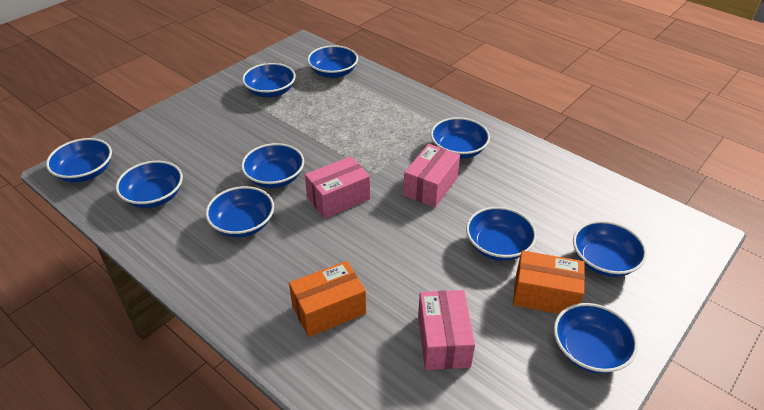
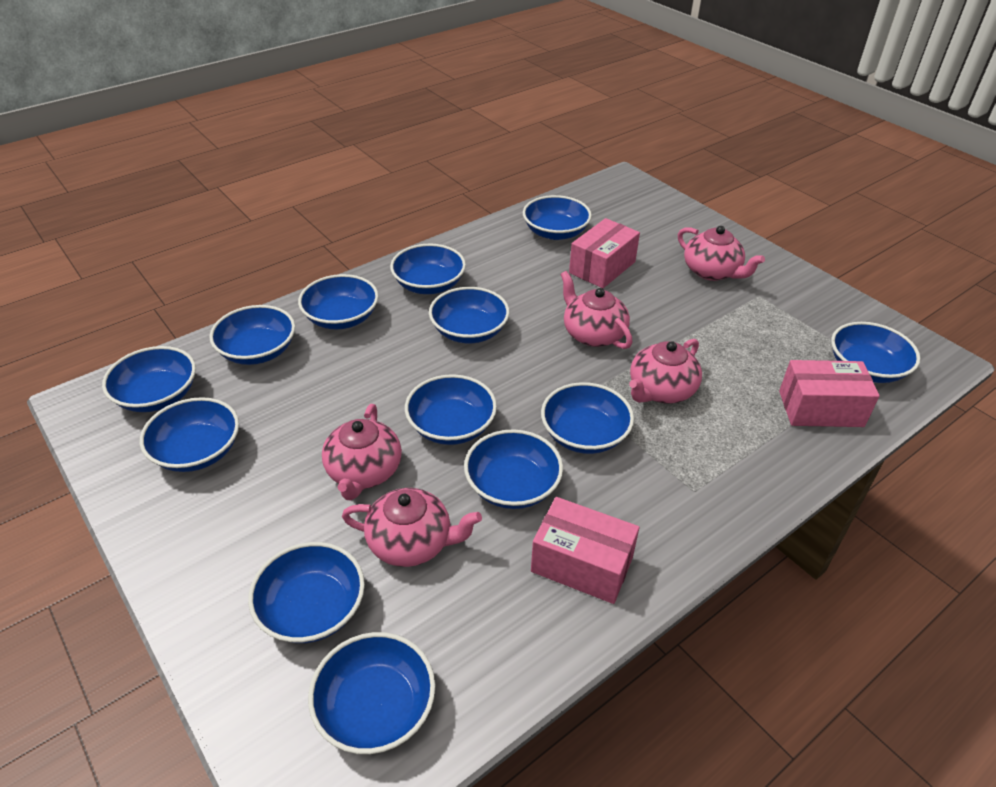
blue bowl: 10 -> 13
orange box: 2 -> 0
pink teapot: 0 -> 5

